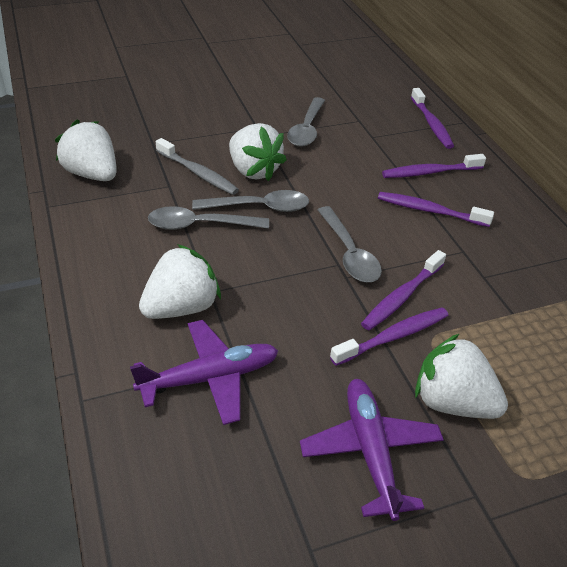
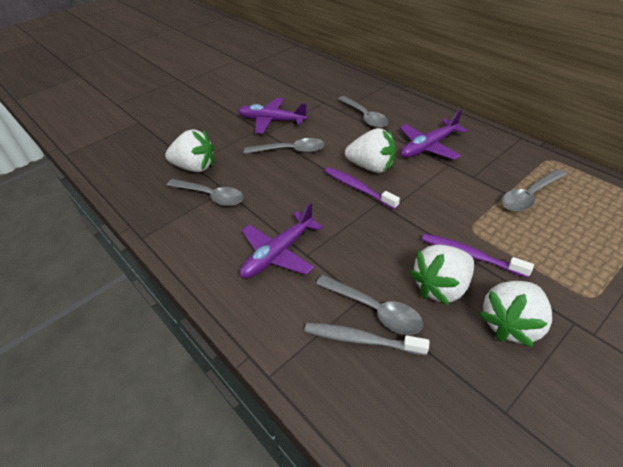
grey spoon: 4 -> 5
purple plane: 2 -> 3
purple toothbrush: 5 -> 2

